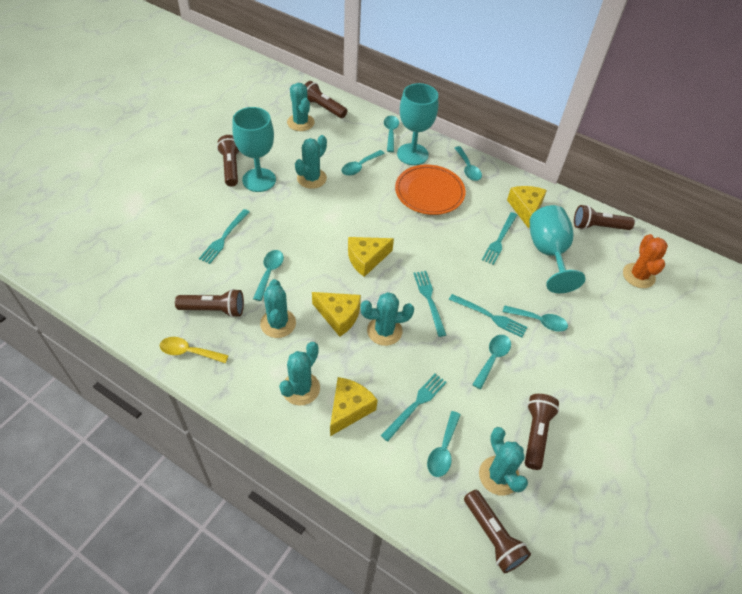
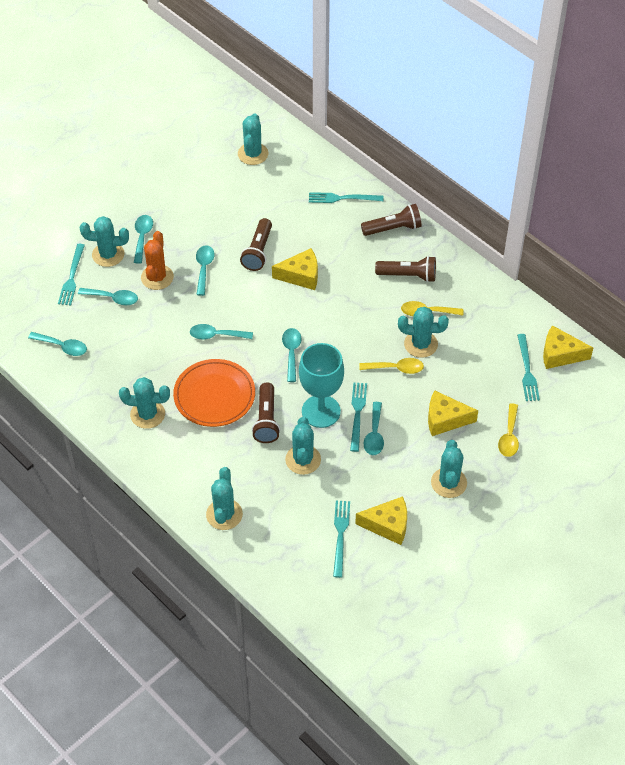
brown flashlight: 6 -> 4
turquoise cactus: 6 -> 7
turquoise goblet: 3 -> 1
yellow spoon: 1 -> 3

